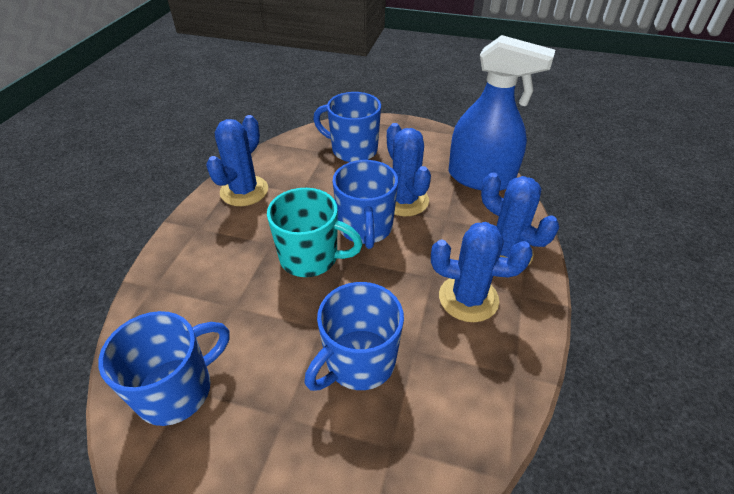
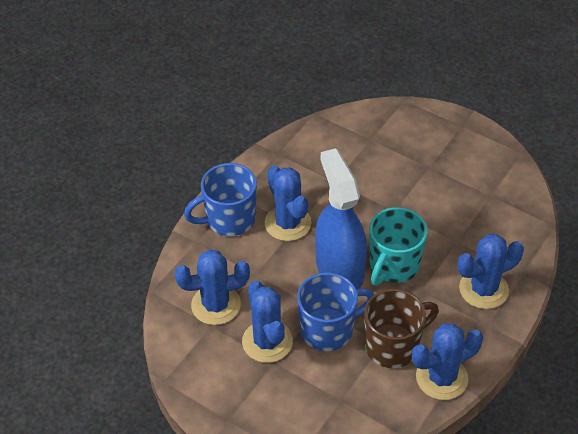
blue cactus: 4 -> 5
blue mug: 4 -> 2
brown mug: 0 -> 1

